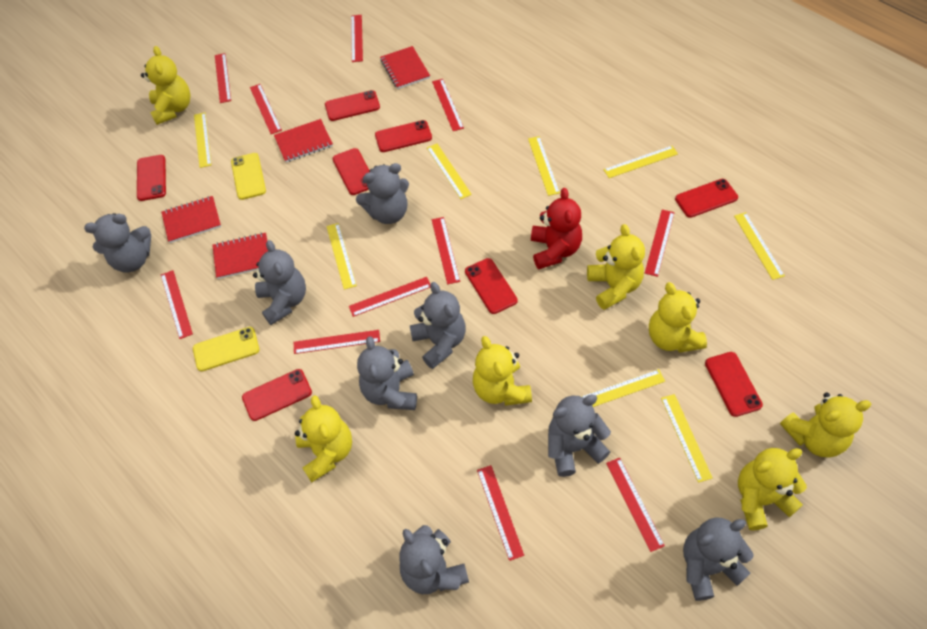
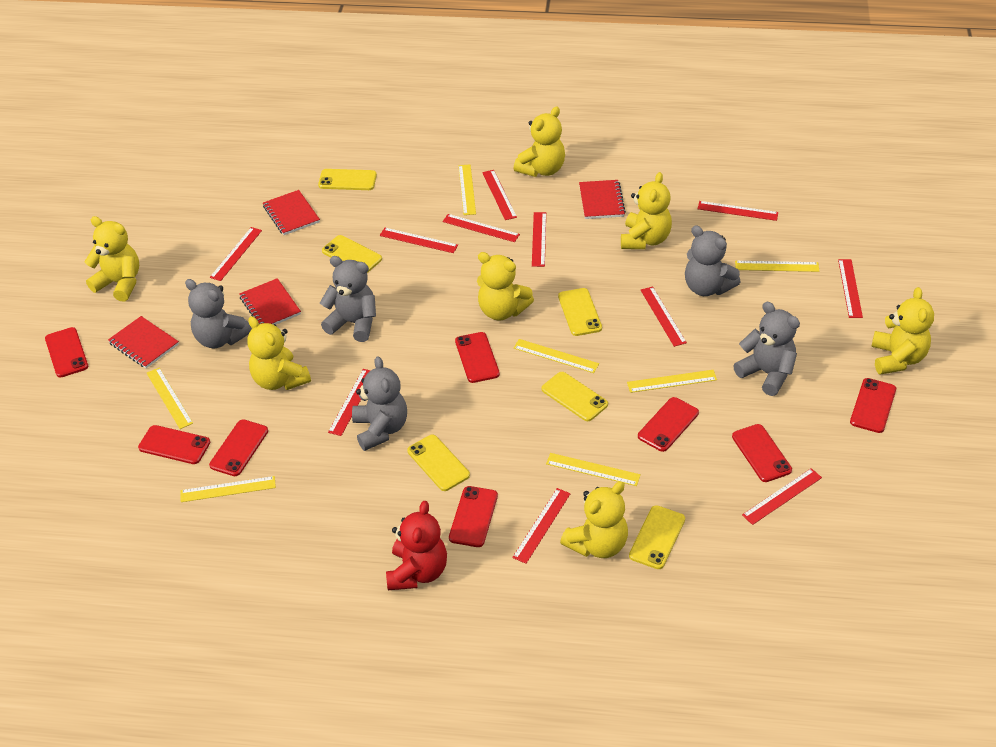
grey teddy bear: 8 -> 5
yellow phone: 2 -> 6
yellow ruler: 8 -> 7

